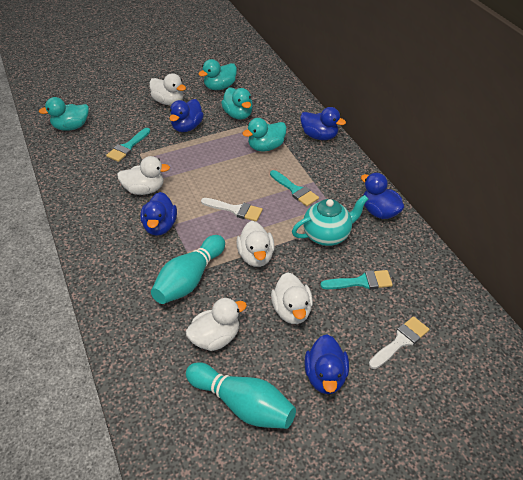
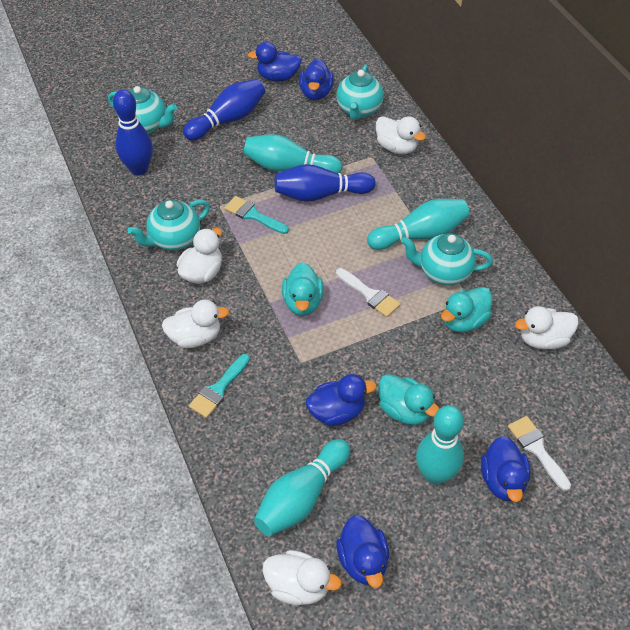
blue bowling pin: 0 -> 3
turquoise bowling pin: 2 -> 4
turquoise brush: 3 -> 2
turquoise duck: 4 -> 3
turquoise teapot: 1 -> 4

